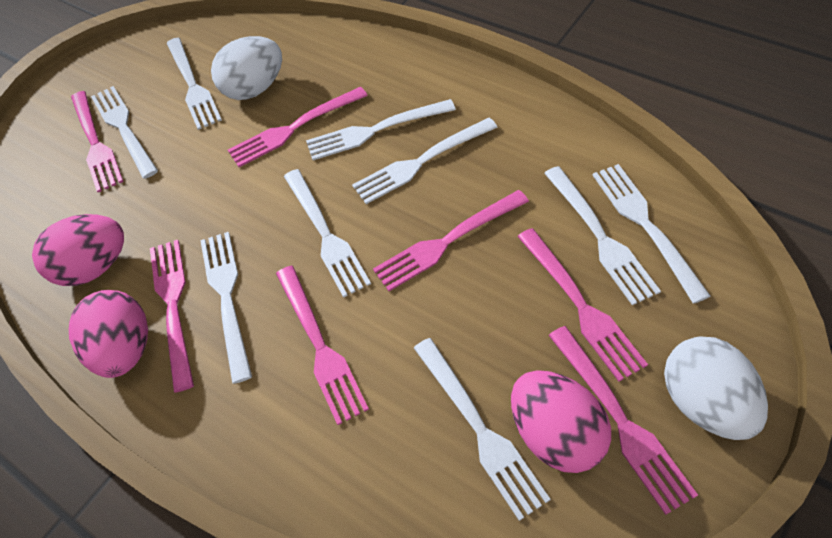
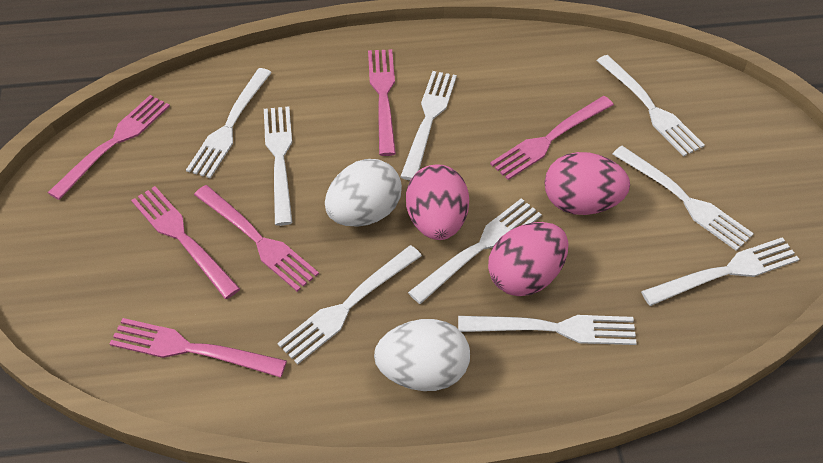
pink fork: 7 -> 6

